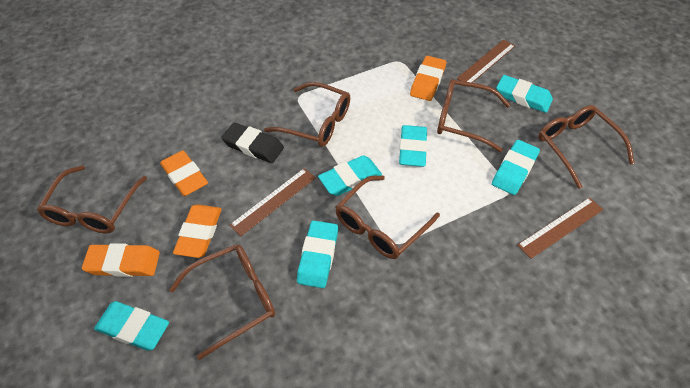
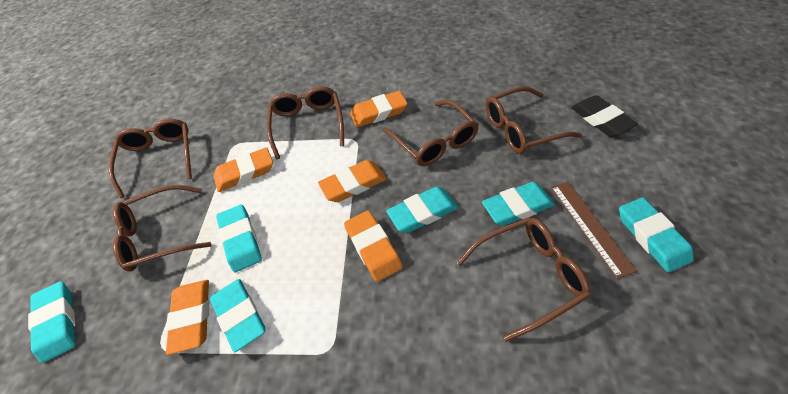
brown ruler: 3 -> 1
orange eraser: 4 -> 5

